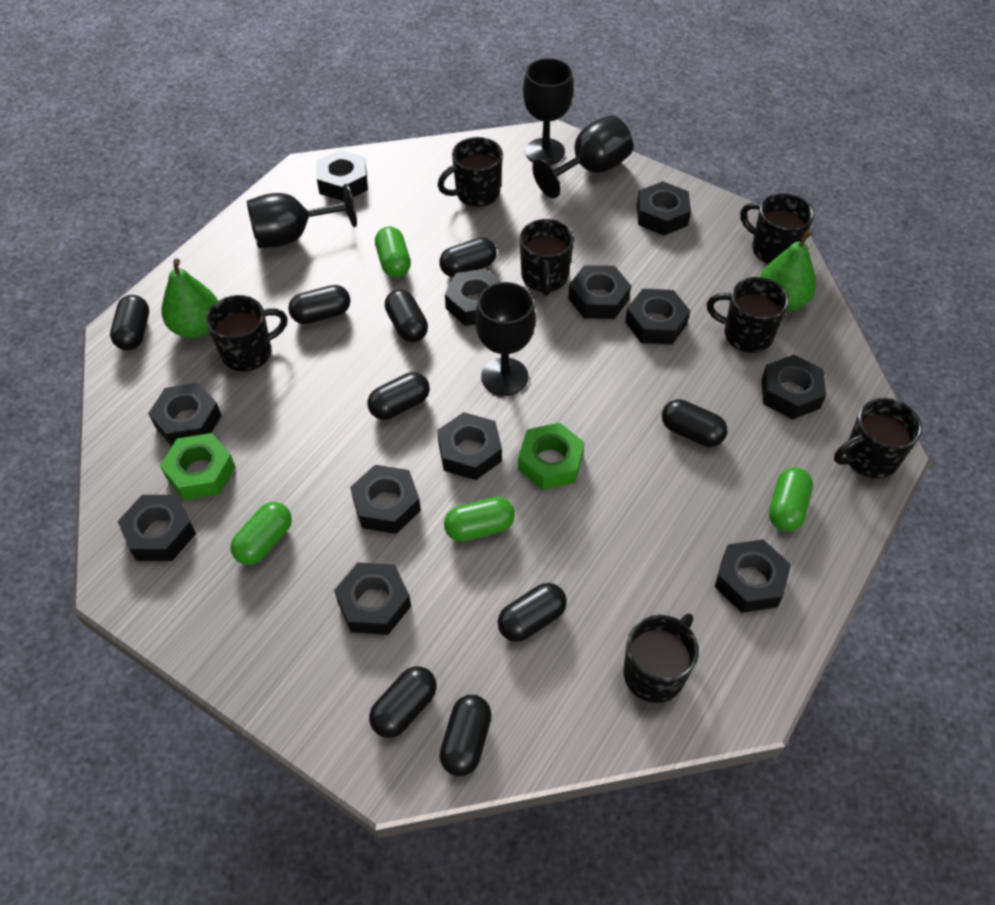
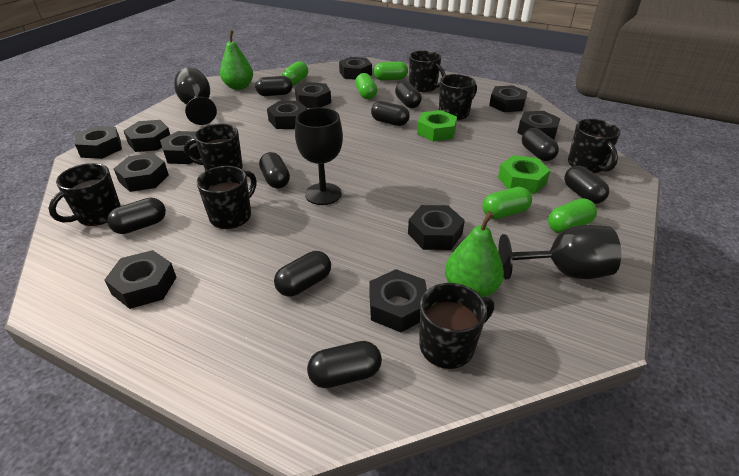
black goblet: 4 -> 3
green capsule: 4 -> 5

